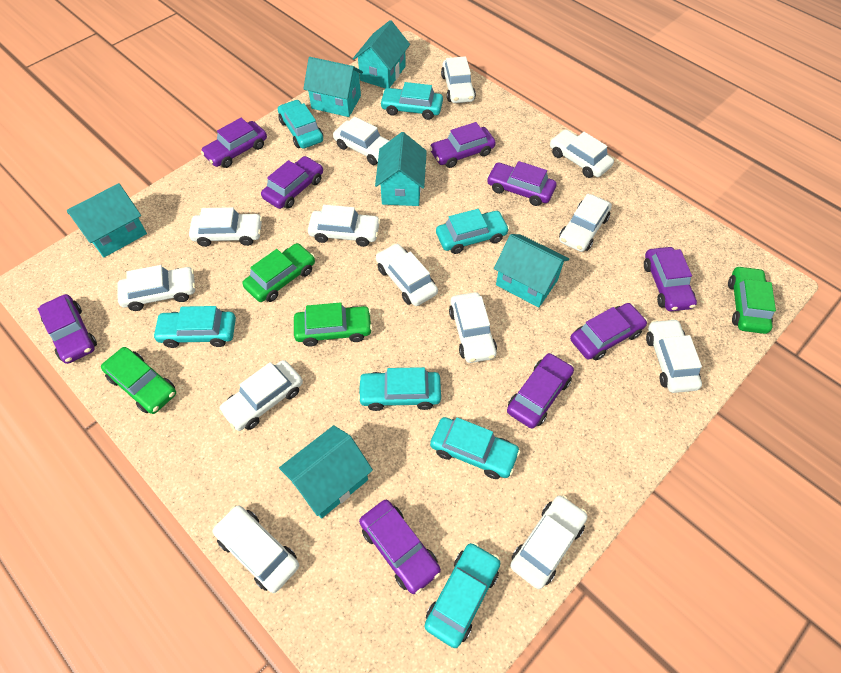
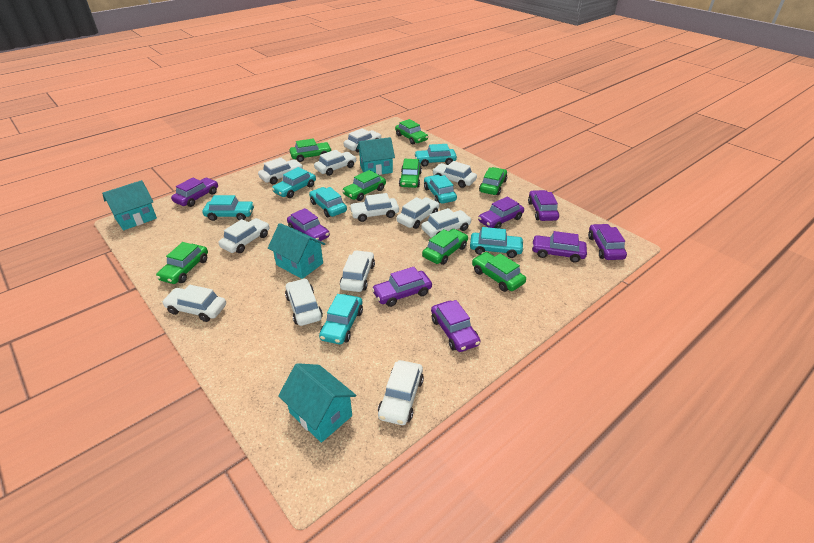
green car: 4 -> 8
purple car: 9 -> 8
turquoise house: 6 -> 4
white car: 13 -> 12

